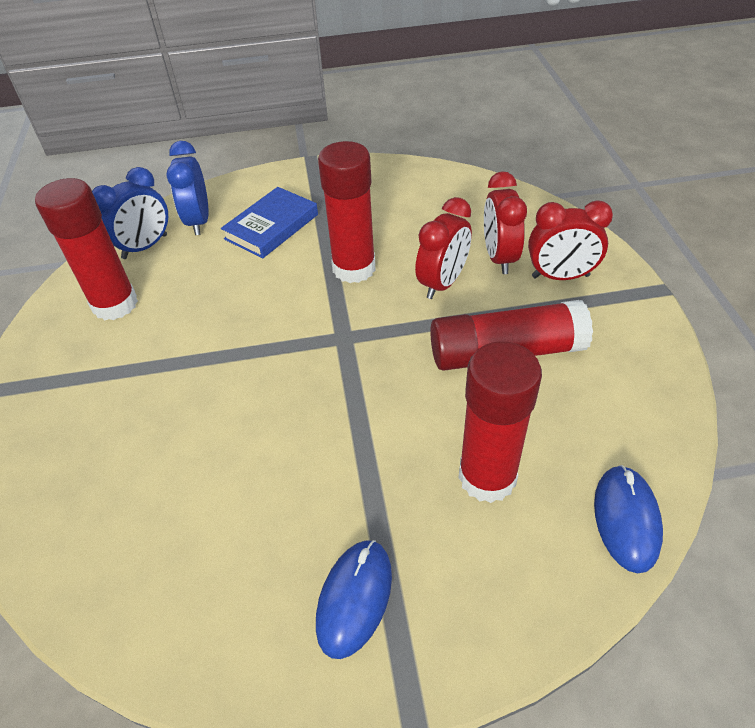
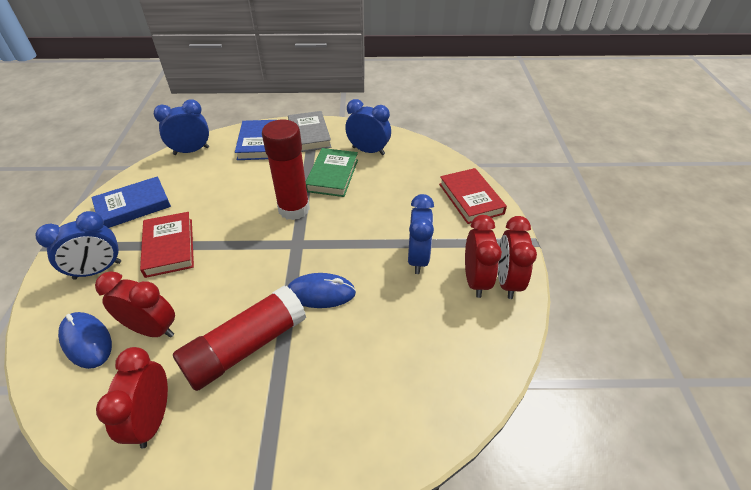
blue book: 1 -> 2
blue clock: 2 -> 4
green book: 0 -> 1
grey book: 0 -> 1
red book: 0 -> 2
red clock: 3 -> 4
red glue stick: 4 -> 2

